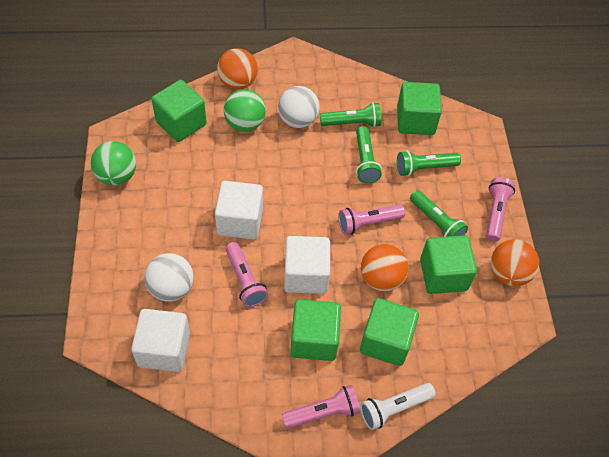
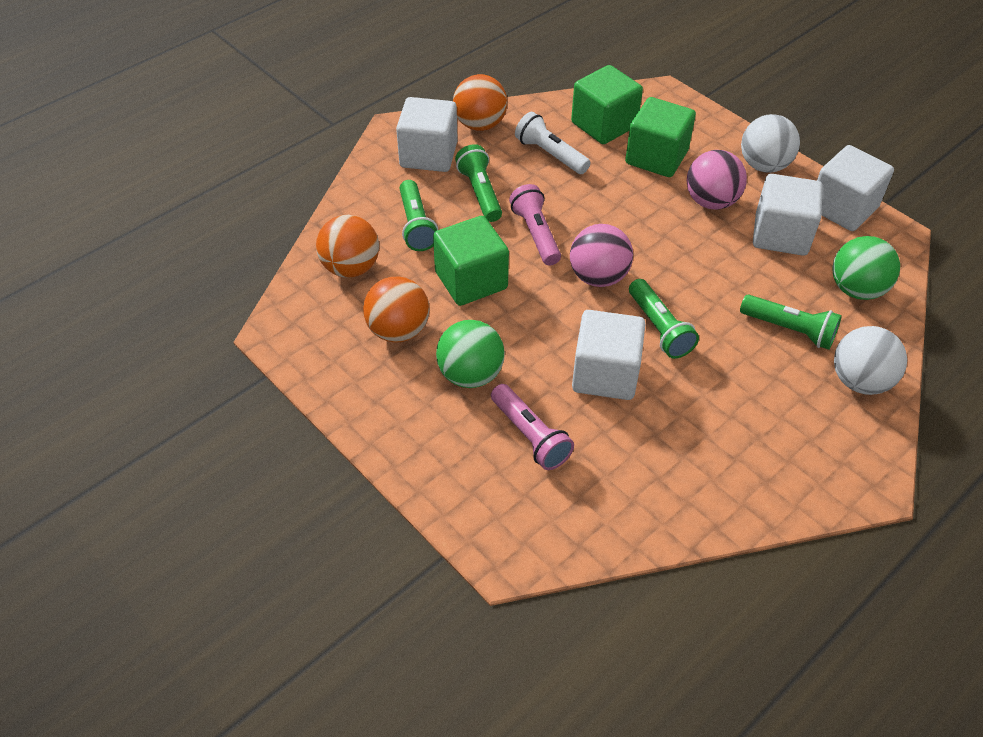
green cube: 5 -> 3
pink ball: 0 -> 2
pink flashlight: 4 -> 2
white cube: 3 -> 4

